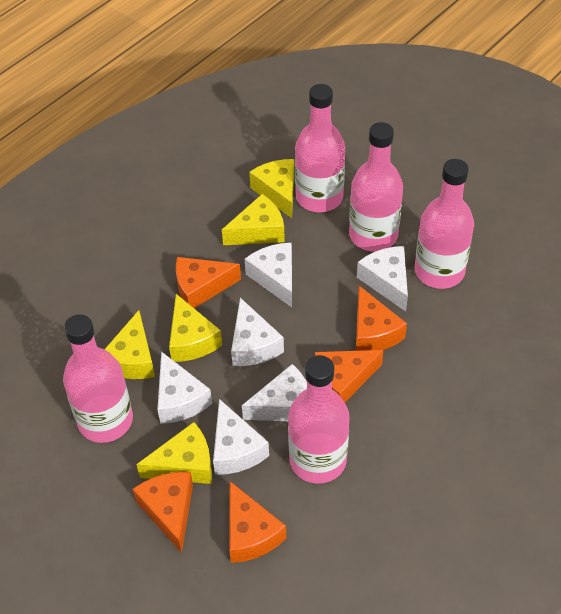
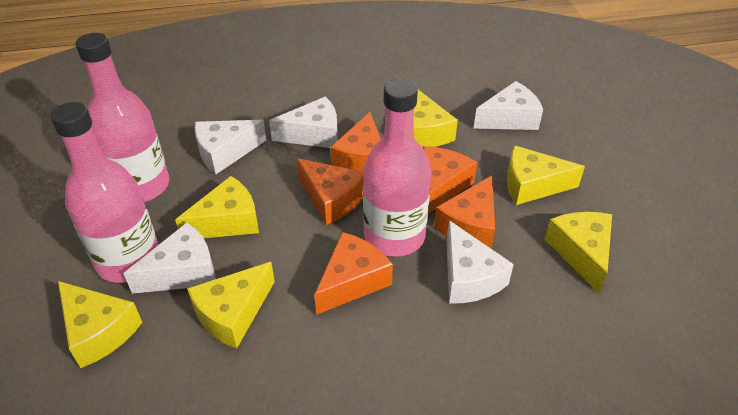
pink bottle: 5 -> 3
white cheese: 6 -> 5
yellow cheese: 5 -> 6

